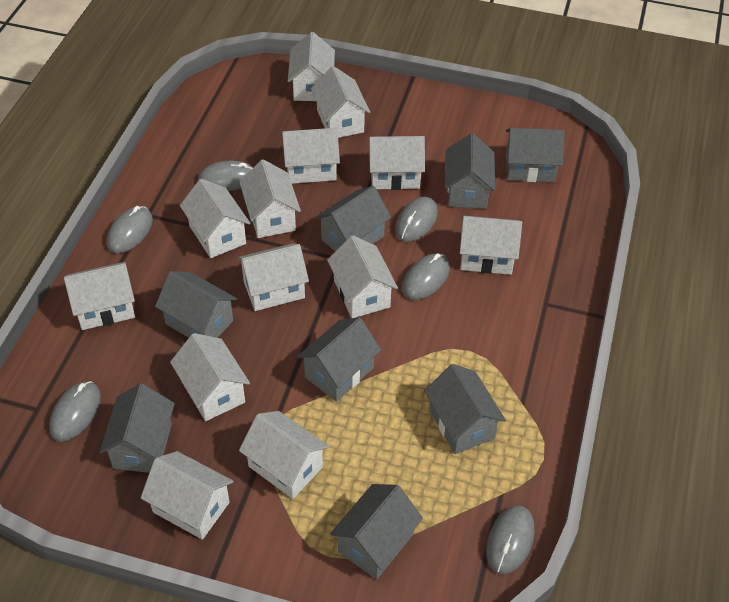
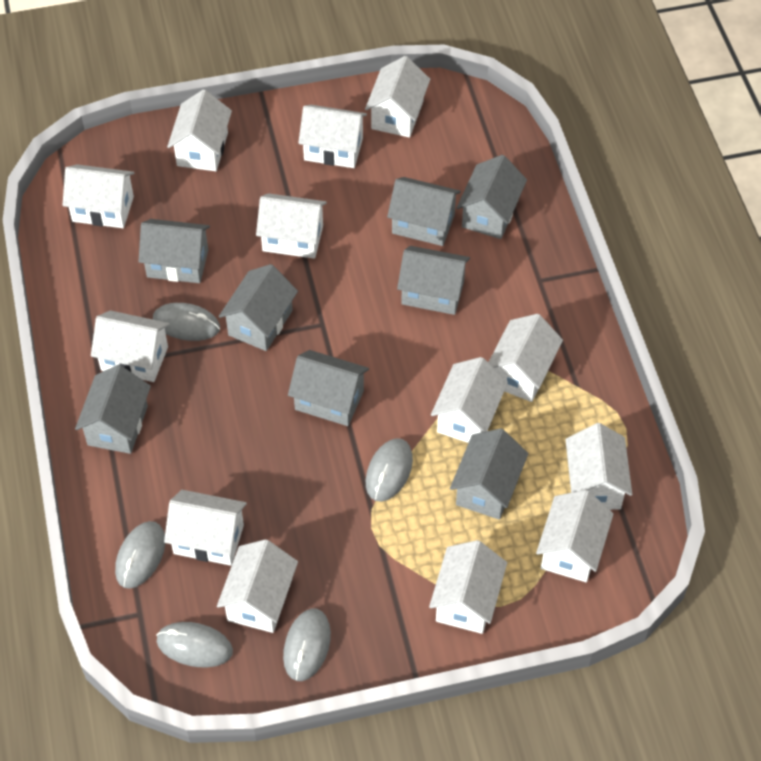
grey mouse: 6 -> 5

